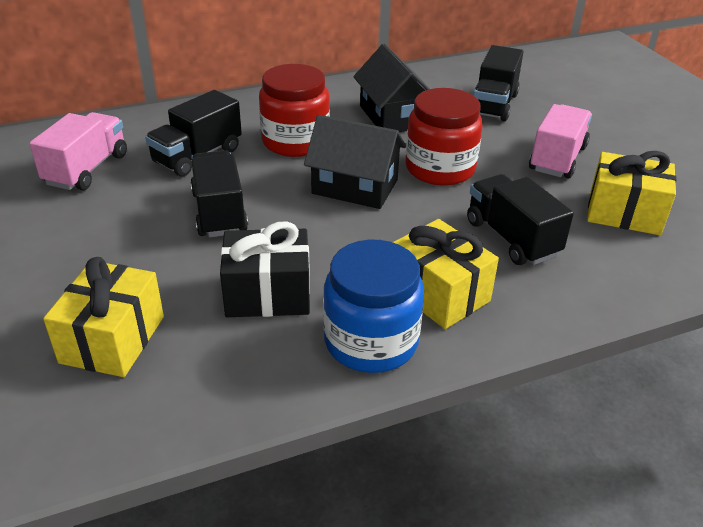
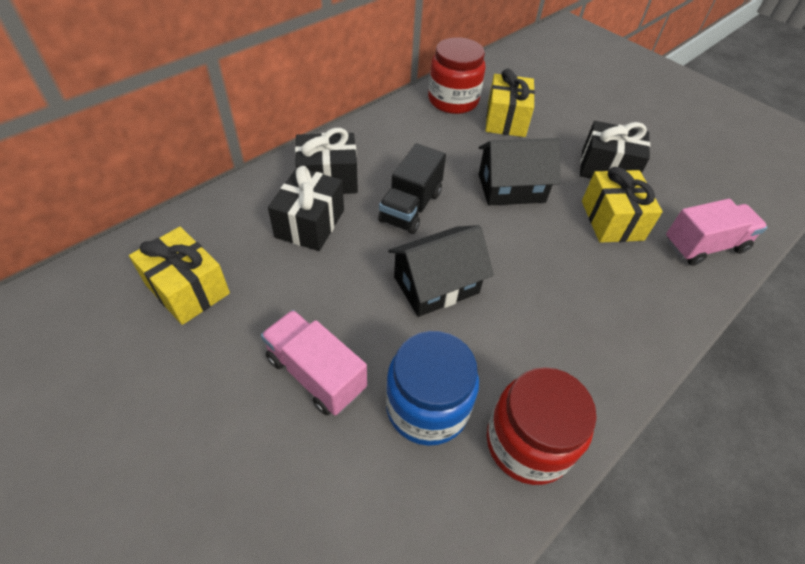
black gift: 1 -> 3
black truck: 4 -> 1

